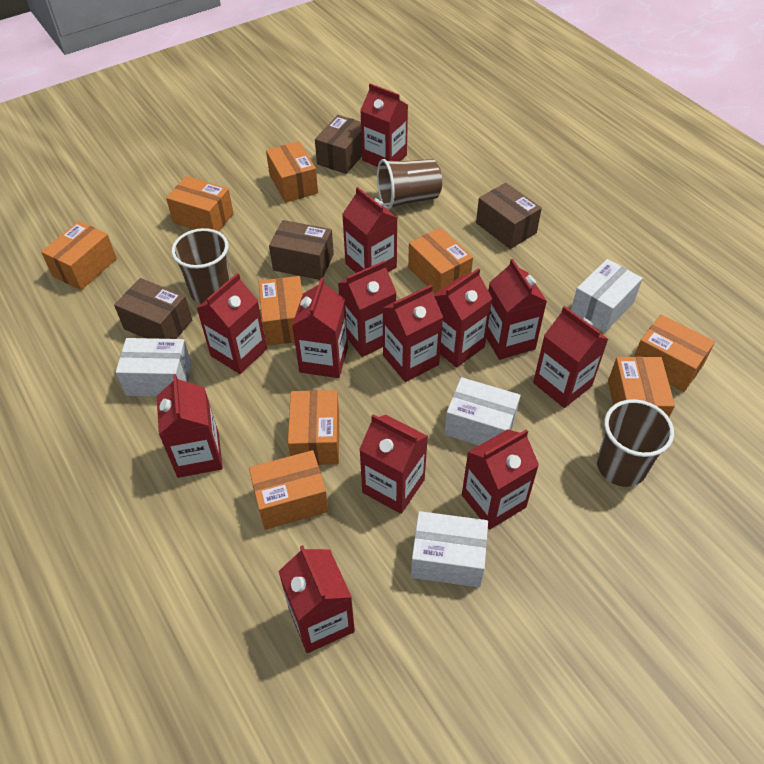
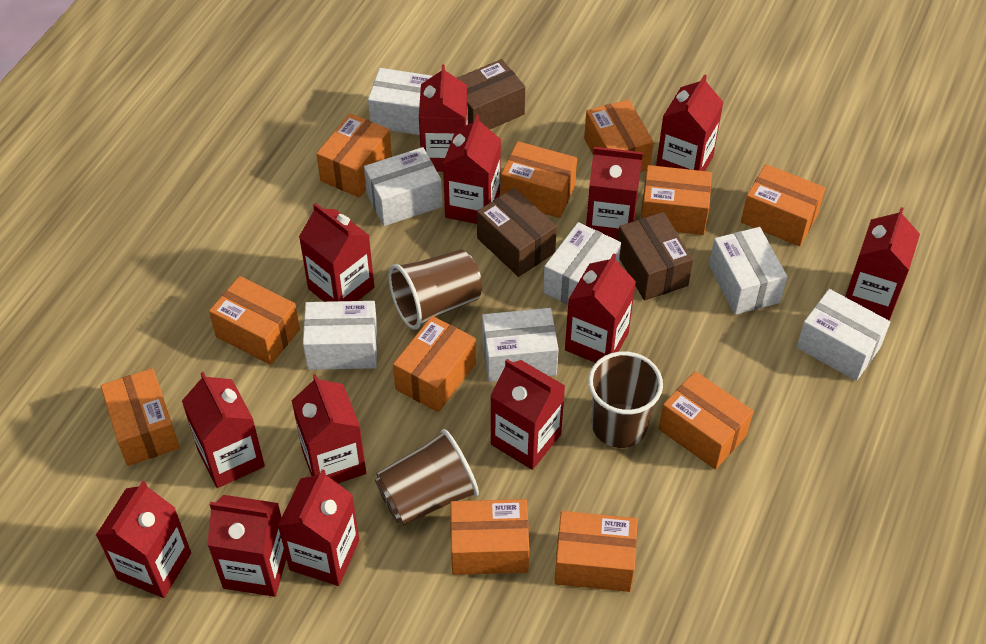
brown box: 4 -> 3
orange box: 9 -> 11
white box: 4 -> 7

